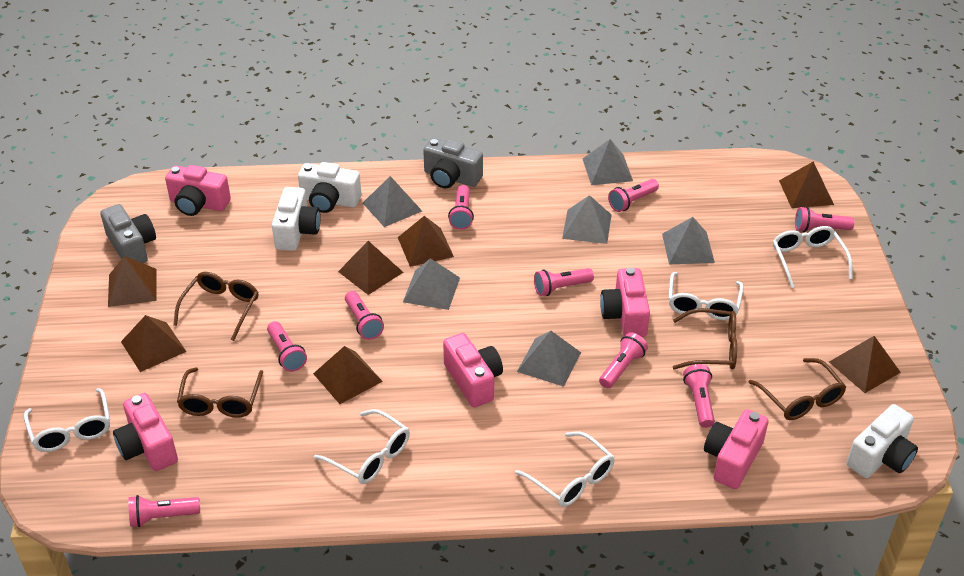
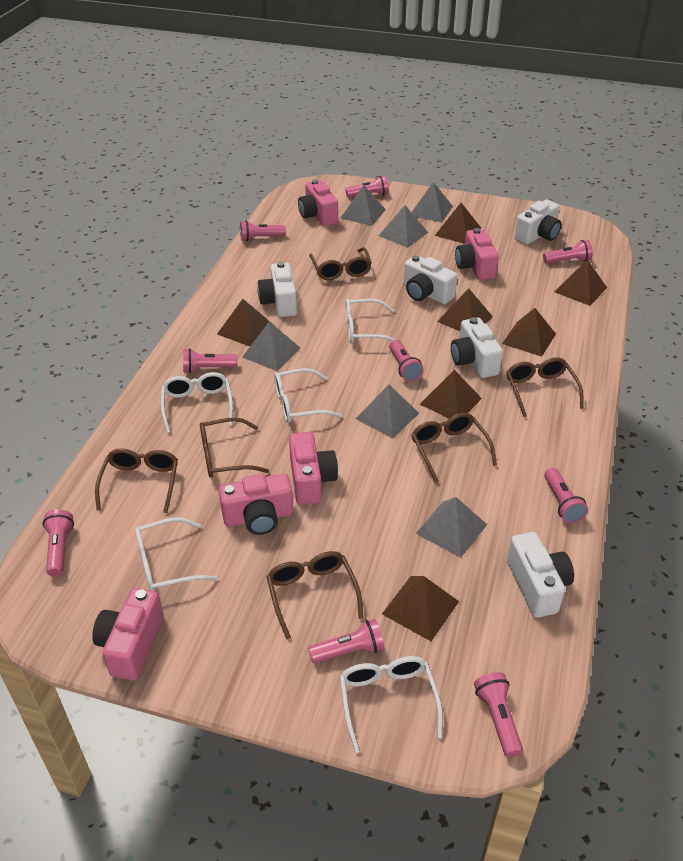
brown glasses: 4 -> 6
grey camera: 2 -> 0
white camera: 3 -> 5

